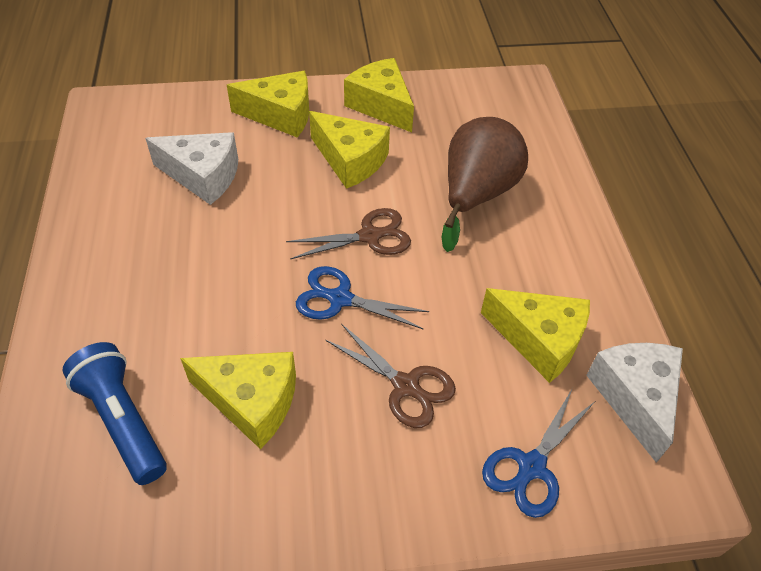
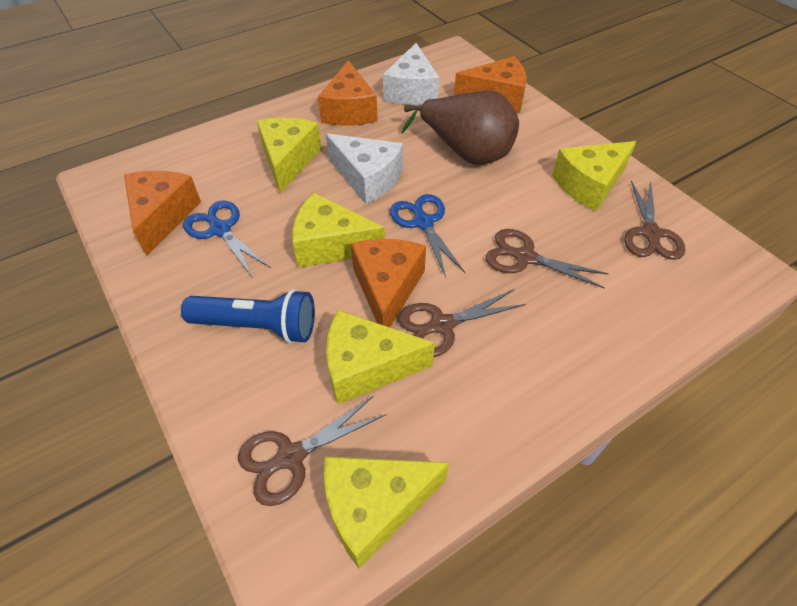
brown scissors: 2 -> 4
orange cheese: 0 -> 4

